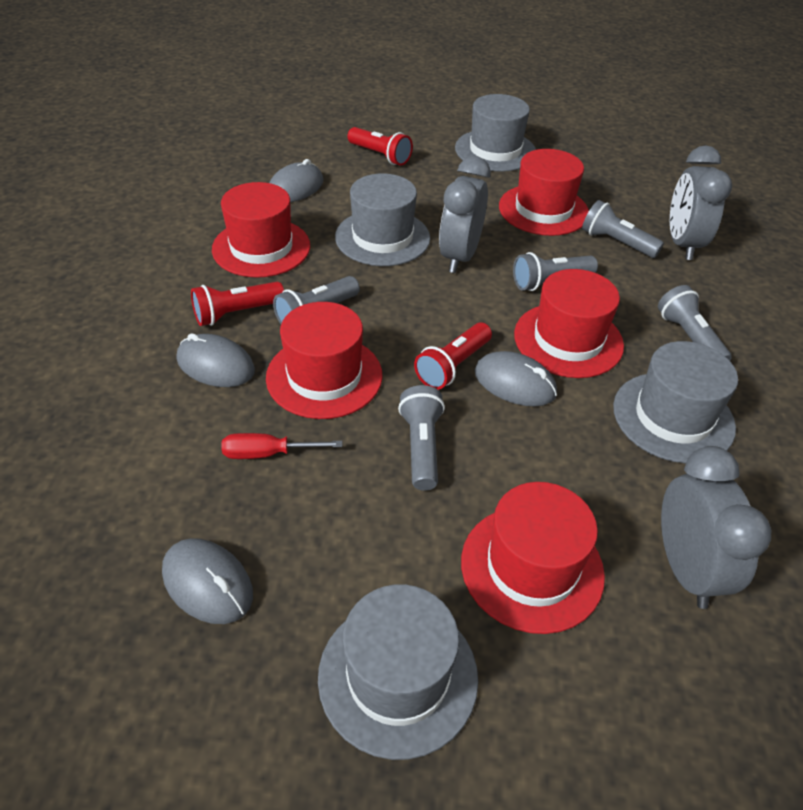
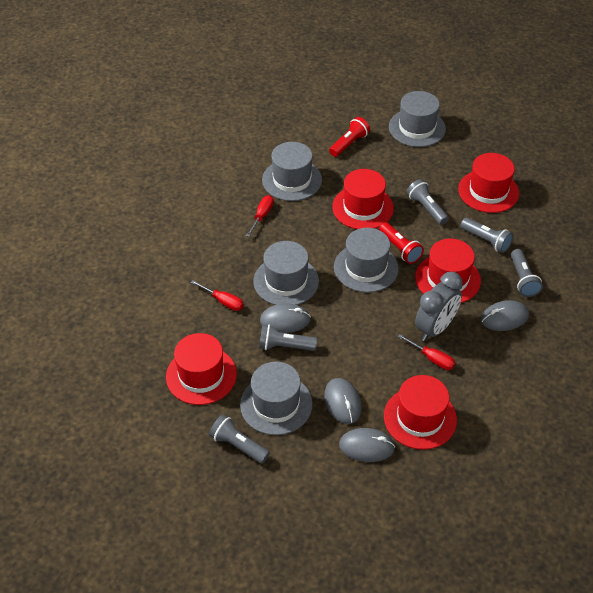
grey clock: 3 -> 1
grey hat: 4 -> 5
red flashlight: 3 -> 2
red screwdriver: 1 -> 3

